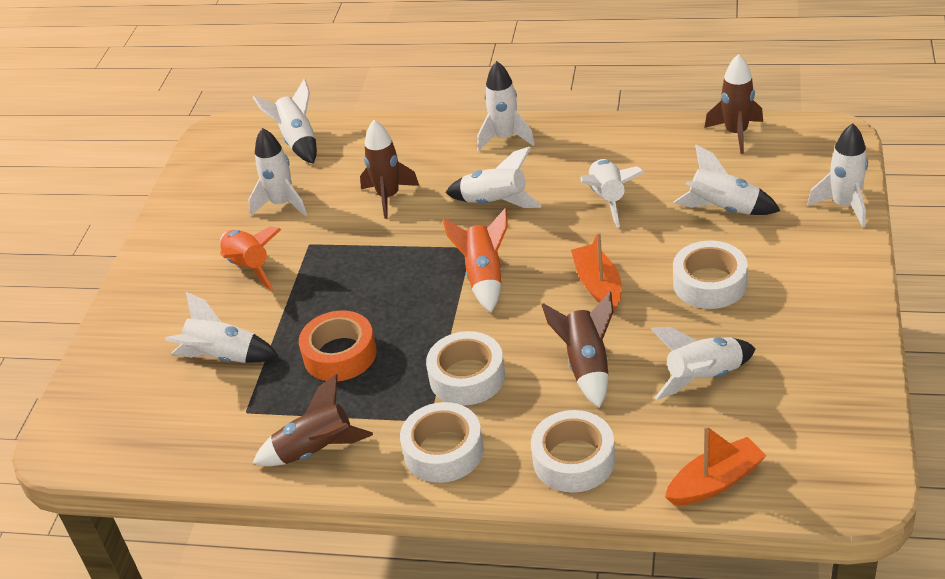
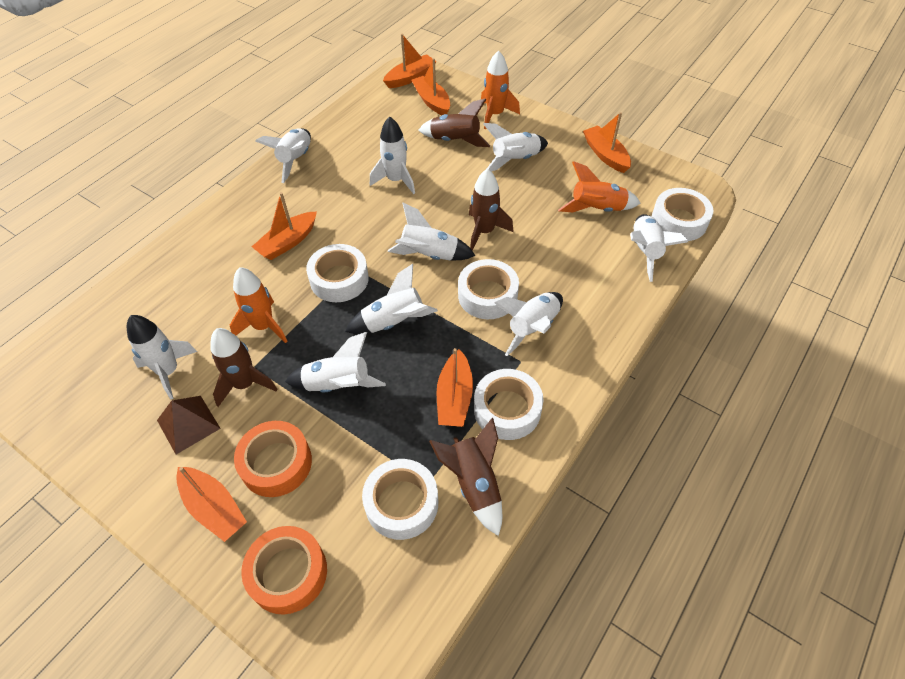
brown pyramid: 0 -> 1
orange boat: 2 -> 6
orange rocket: 2 -> 3
orange tape: 1 -> 2
white tape: 4 -> 5

